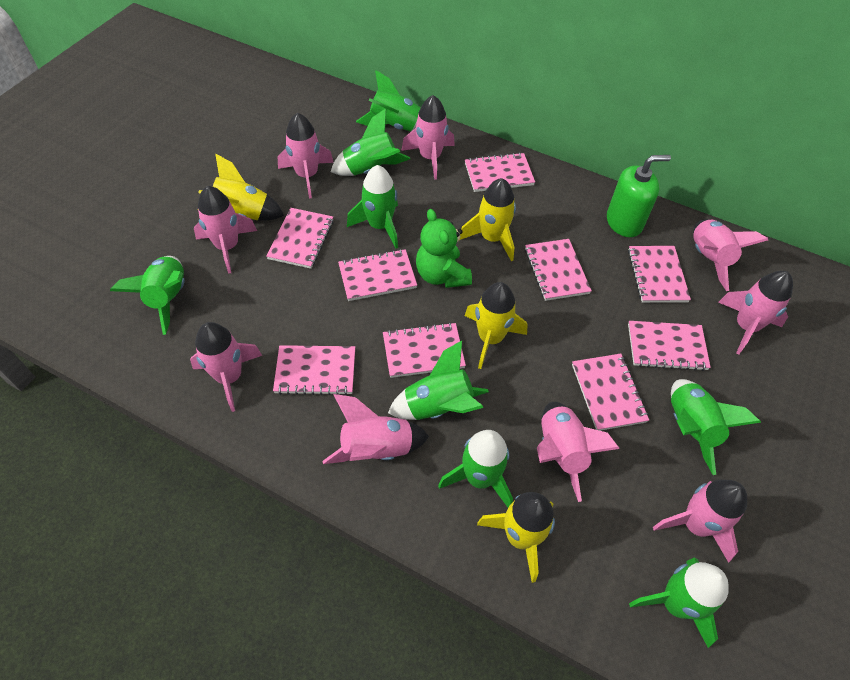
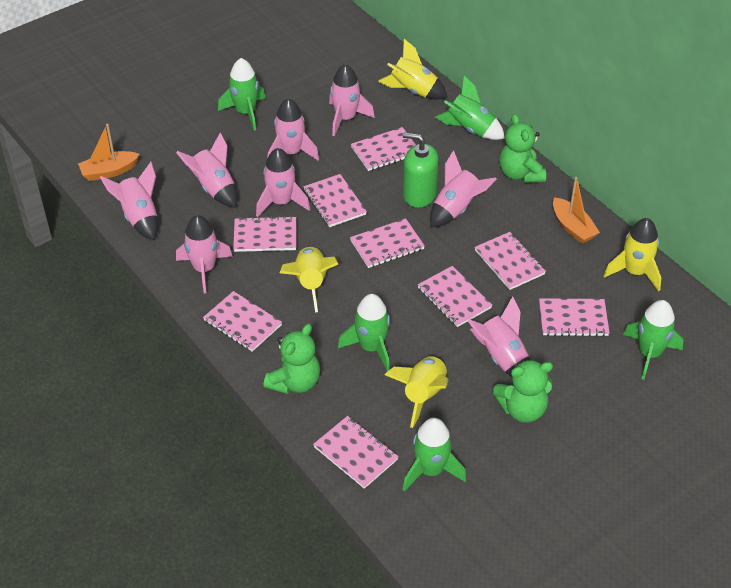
green rocket: 8 -> 5
green teddy bear: 1 -> 3
orange boat: 0 -> 2
pink rocket: 9 -> 8

